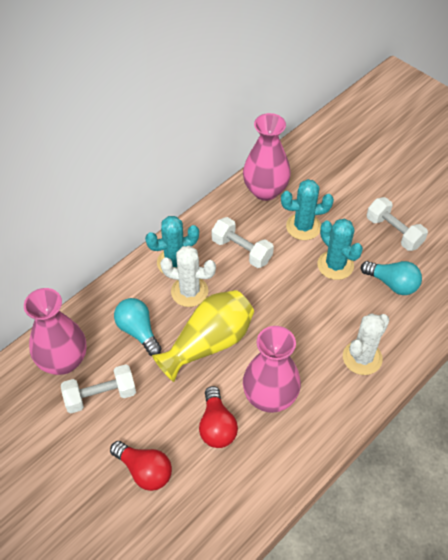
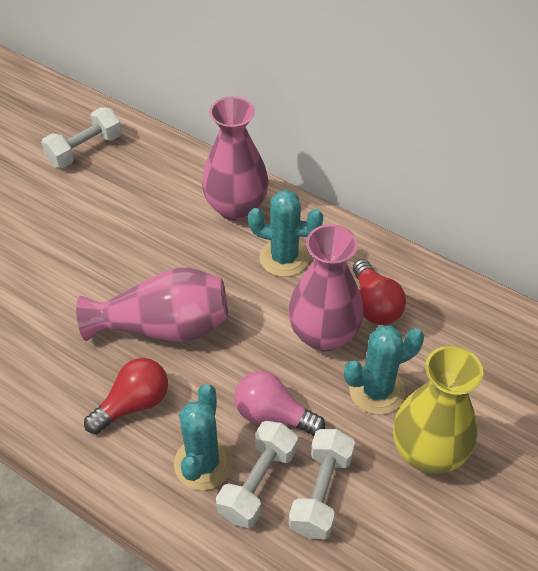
pink light bulb: 0 -> 1
turquoise light bulb: 2 -> 0
white cactus: 2 -> 0

